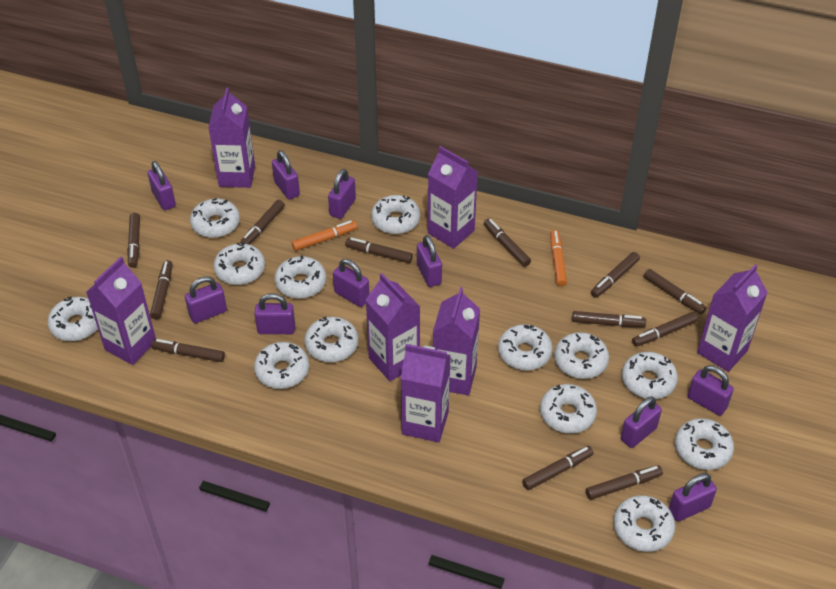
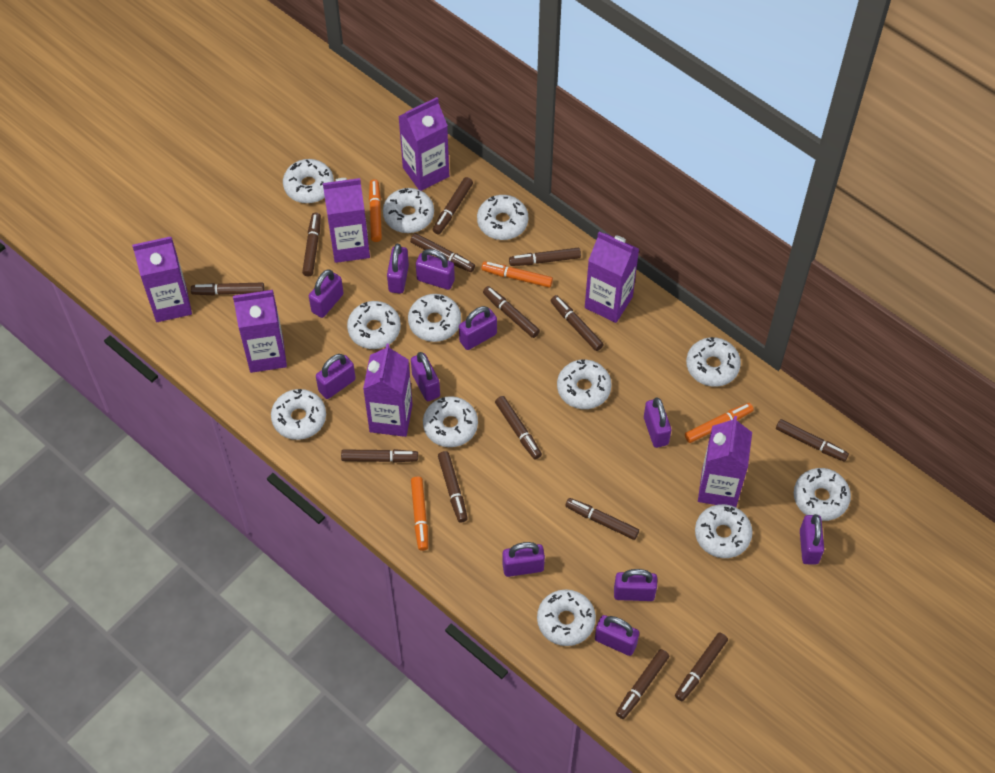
brown marker: 12 -> 14
orange marker: 2 -> 4
purple padlock: 10 -> 11
white donut: 13 -> 12

